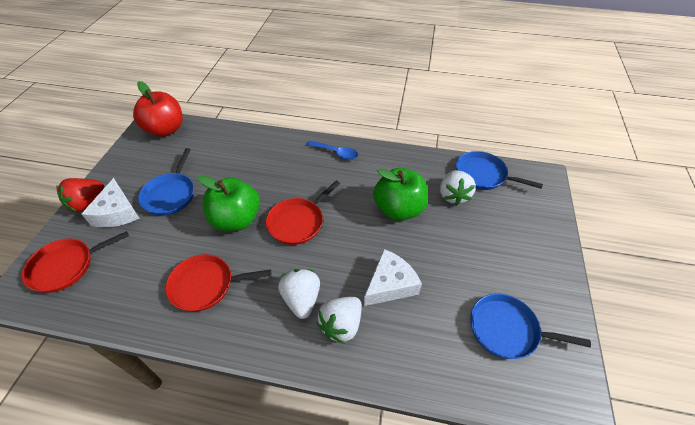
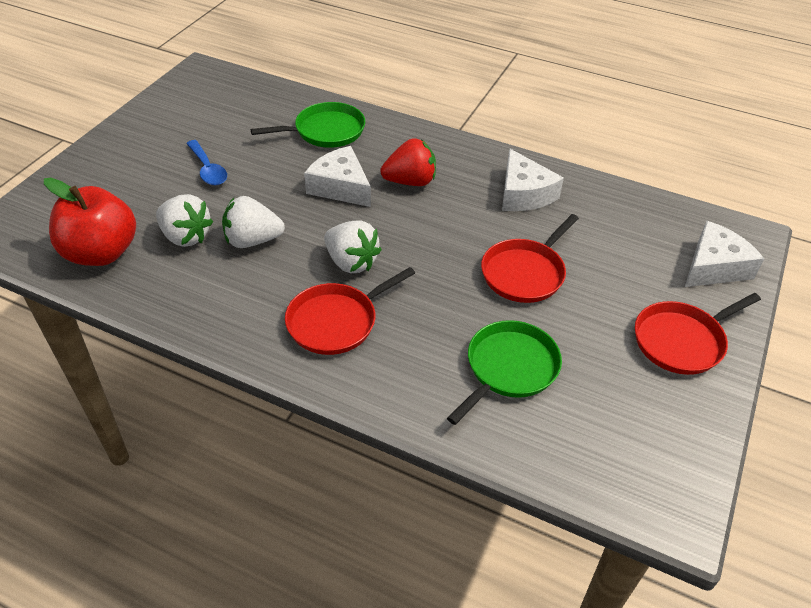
blue pan: 3 -> 0
green apple: 2 -> 0
green pan: 0 -> 2
white cheese: 2 -> 3

